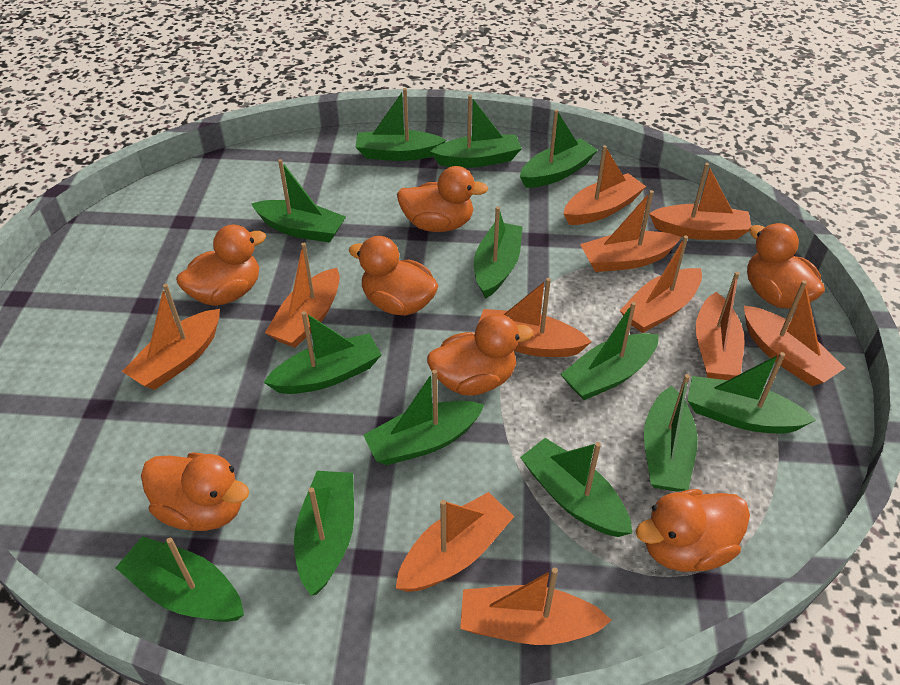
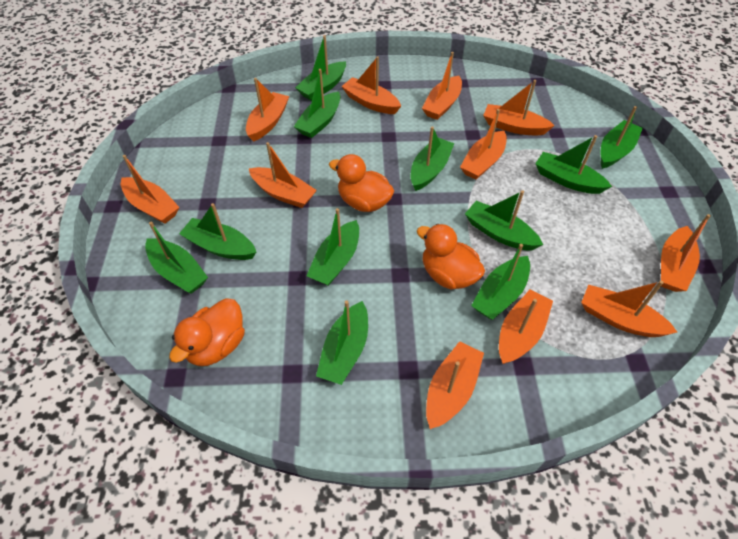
green boat: 13 -> 11
orange duck: 7 -> 3

